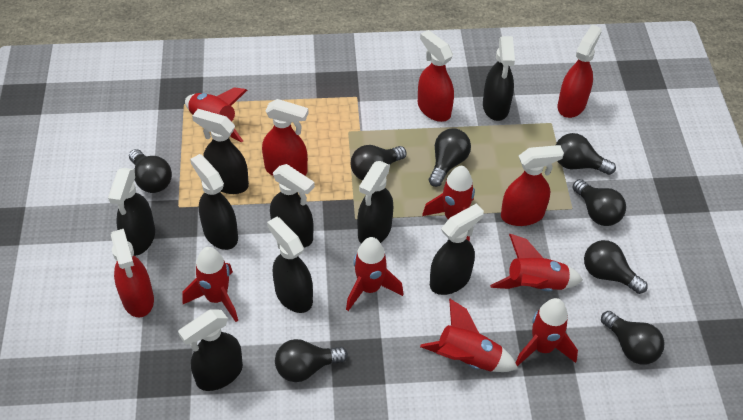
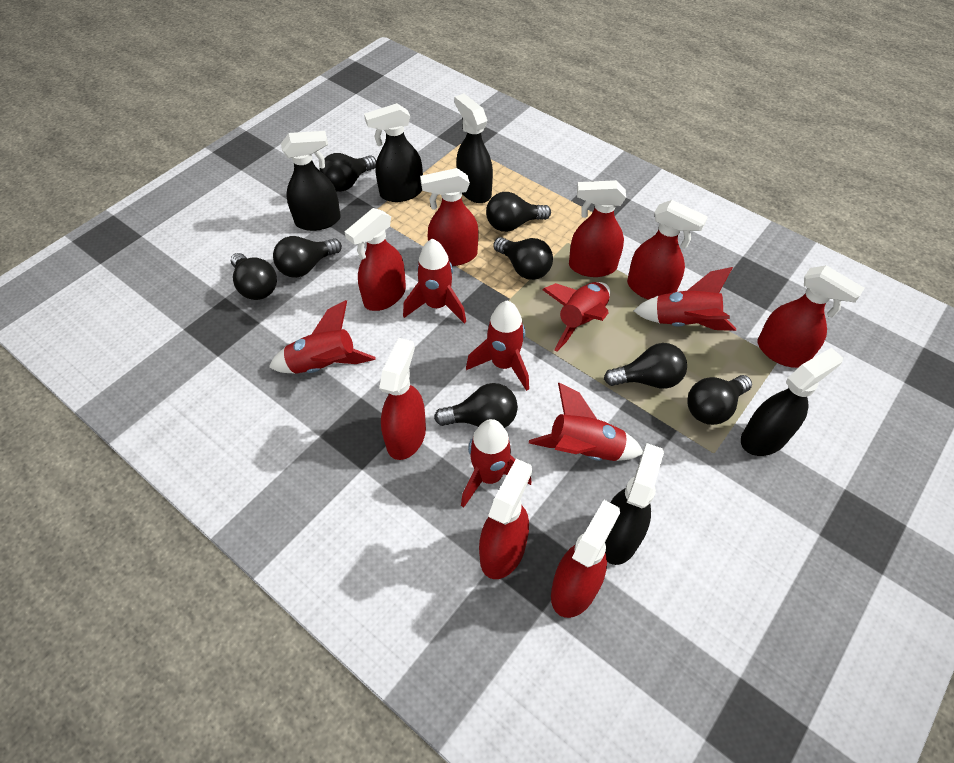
black spray bottle: 9 -> 5
red spray bottle: 5 -> 8

